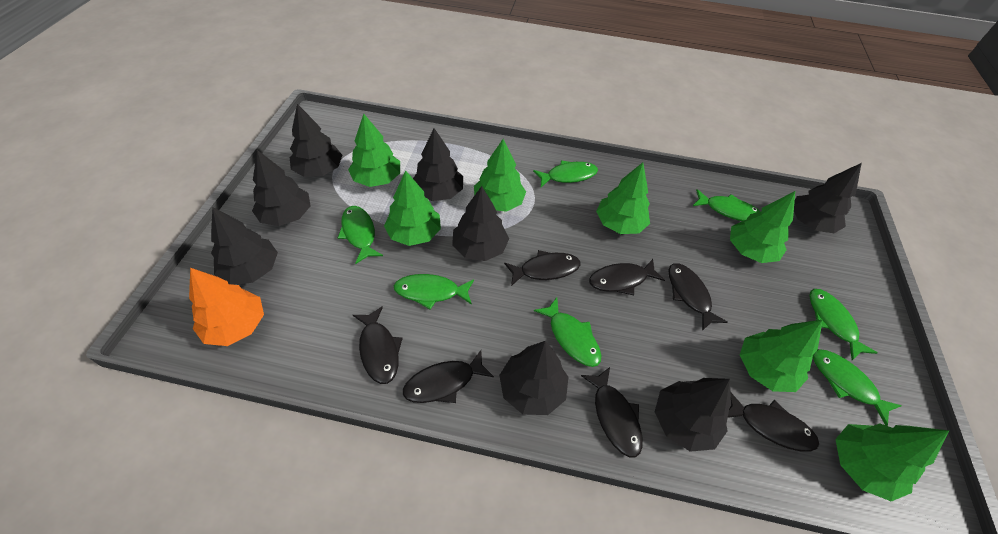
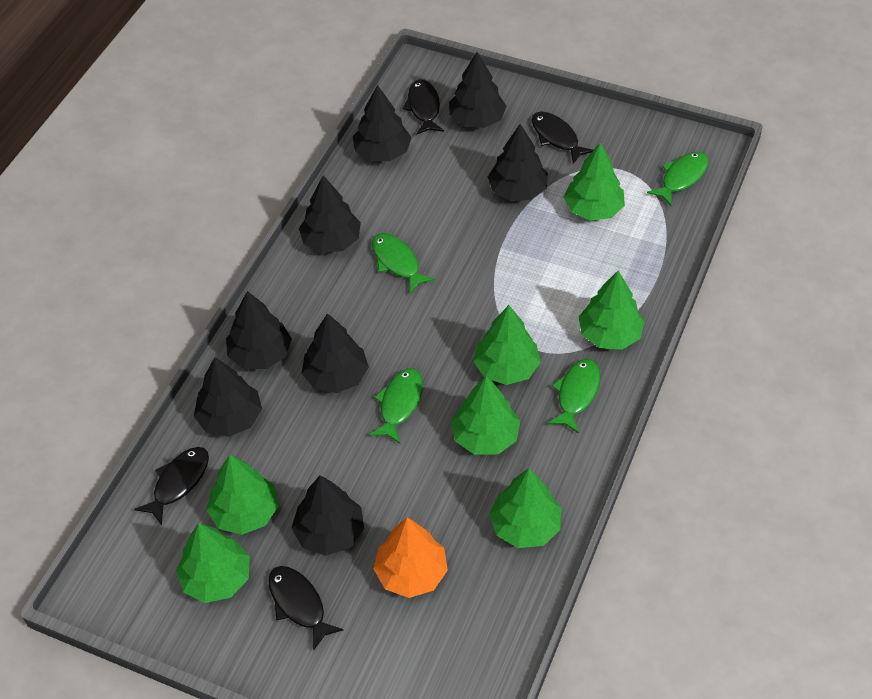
black fish: 7 -> 4
green fish: 7 -> 4

